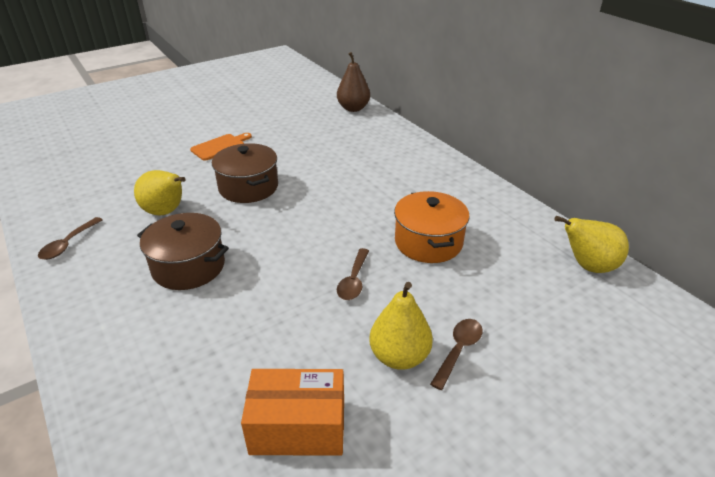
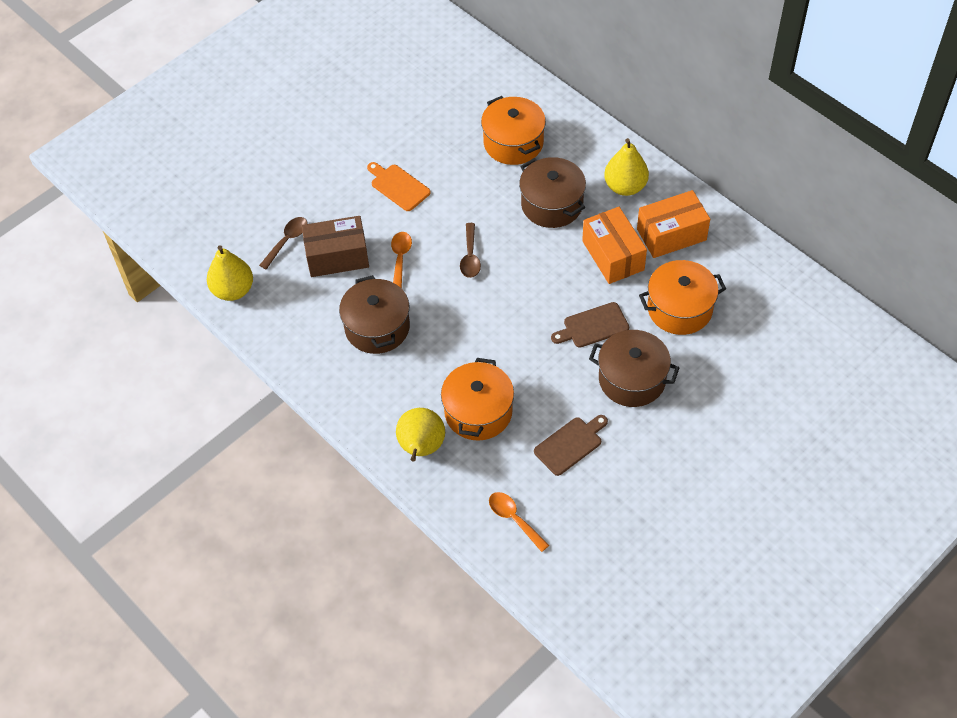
brown box: 0 -> 1
brown cutting board: 0 -> 2
brown pear: 1 -> 0
brown pot: 2 -> 3
brown spoon: 3 -> 2
orange box: 1 -> 2
orange pot: 1 -> 3
orange spoon: 0 -> 2

